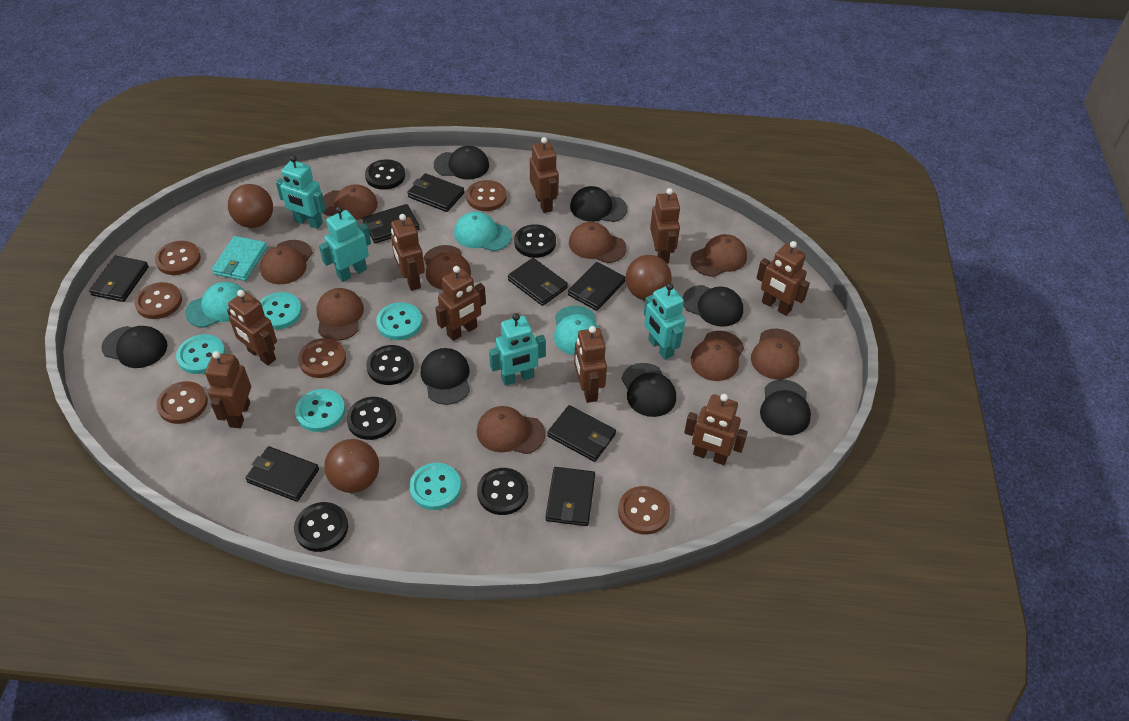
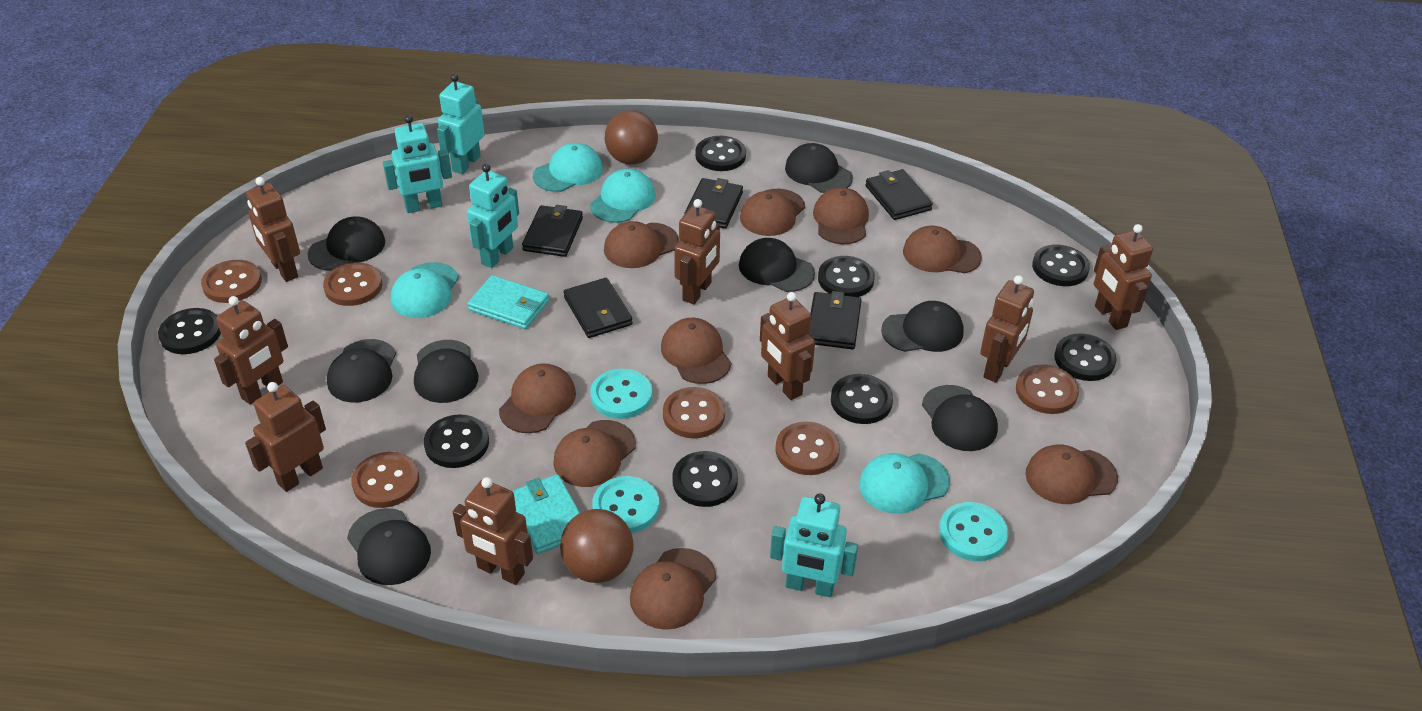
black button: 6 -> 8
black cap: 7 -> 8
black wallet: 8 -> 5
brown ball: 3 -> 2
brown robot: 9 -> 8
turquoise button: 5 -> 3
turquoise cap: 3 -> 4
turquoise wallet: 1 -> 2

